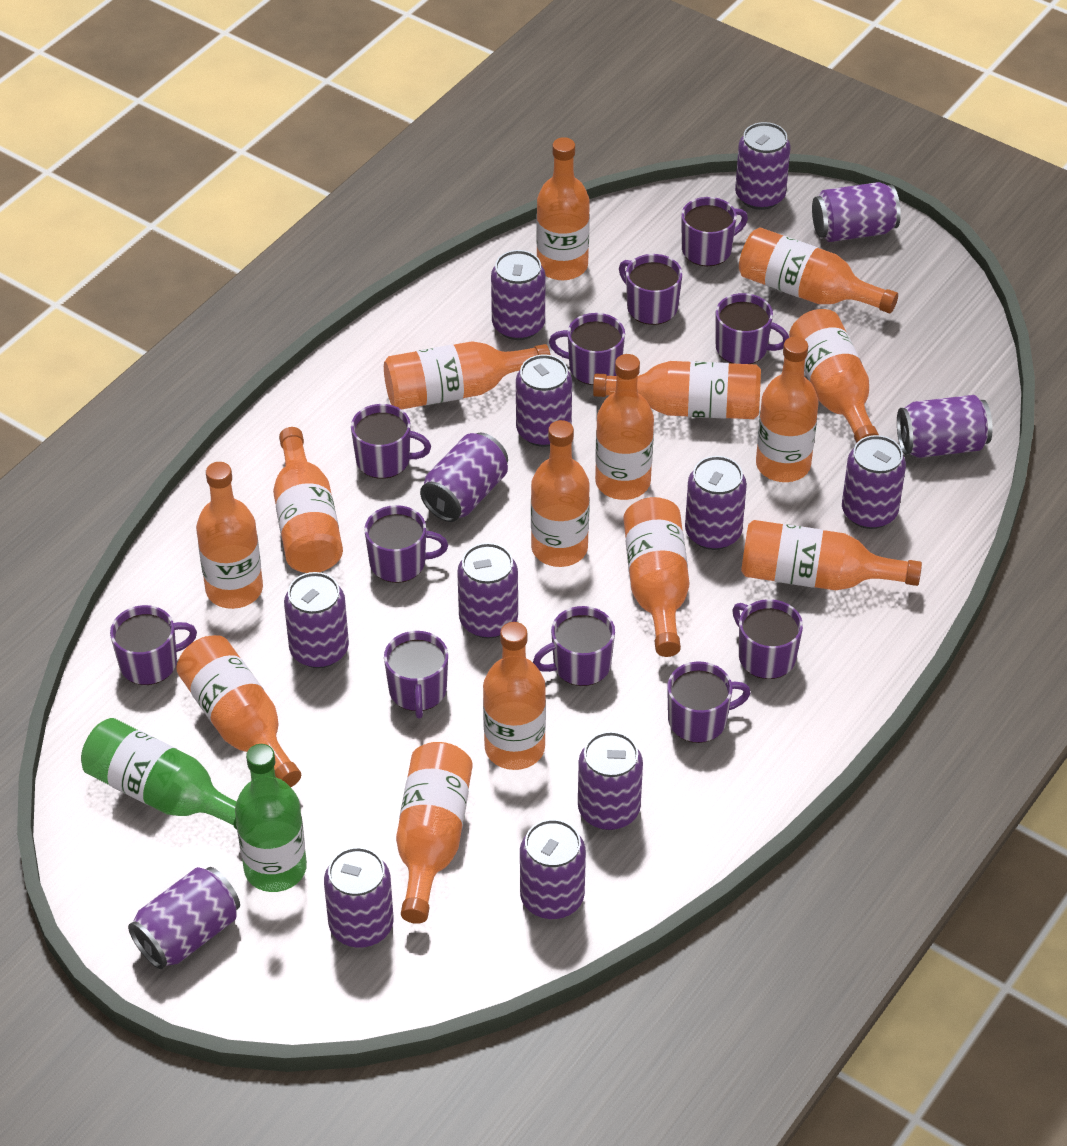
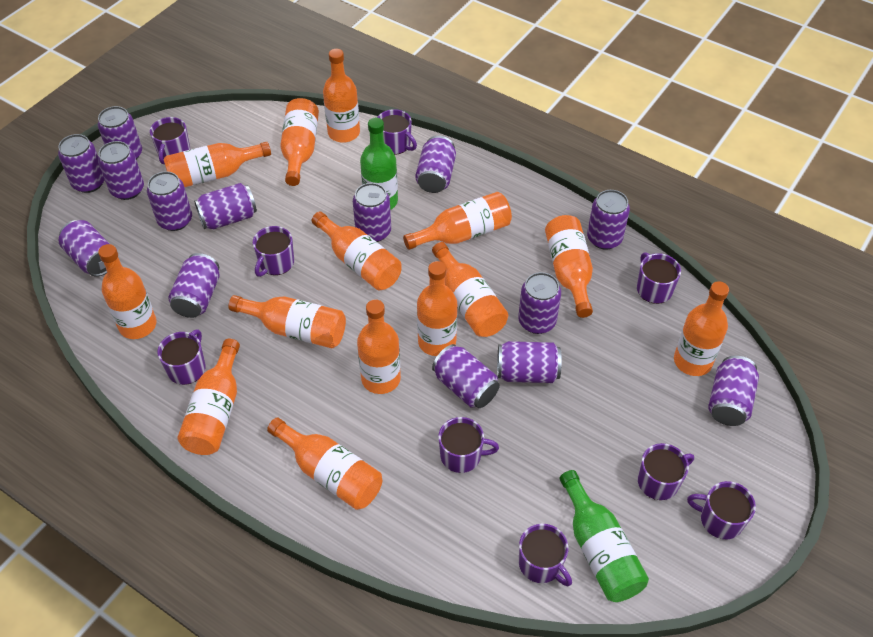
orange bottle: 15 -> 14
purple mug: 11 -> 9

